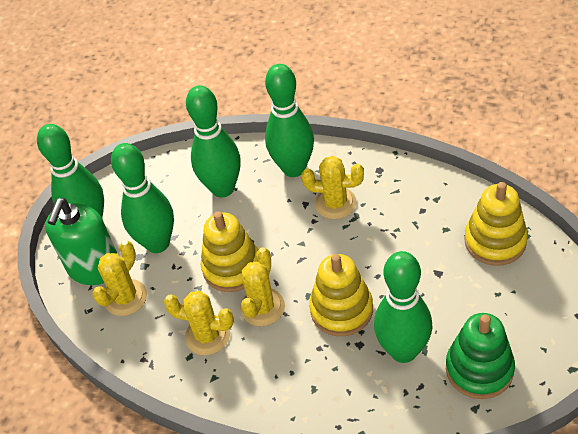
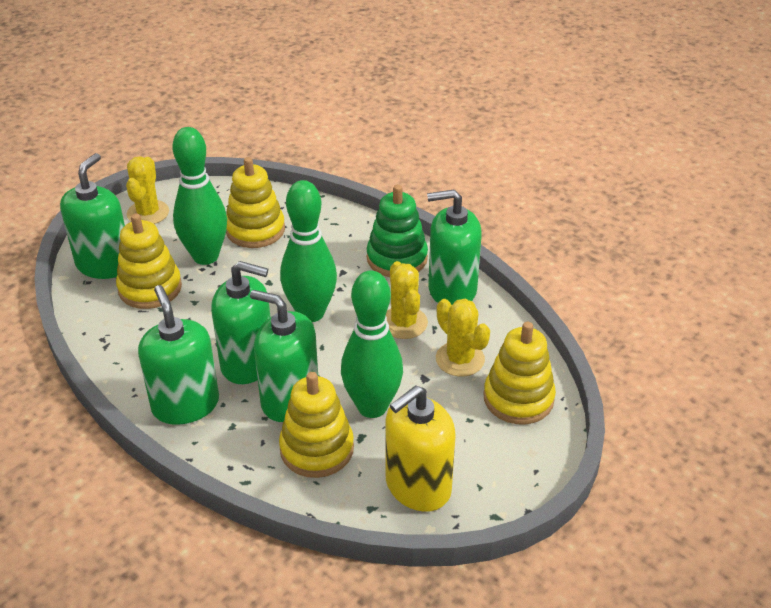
green bowling pin: 5 -> 3
green soap dispenser: 1 -> 5
yellow cactus: 4 -> 3
yellow soap dispenser: 0 -> 1
yellow stacking toy: 3 -> 4

